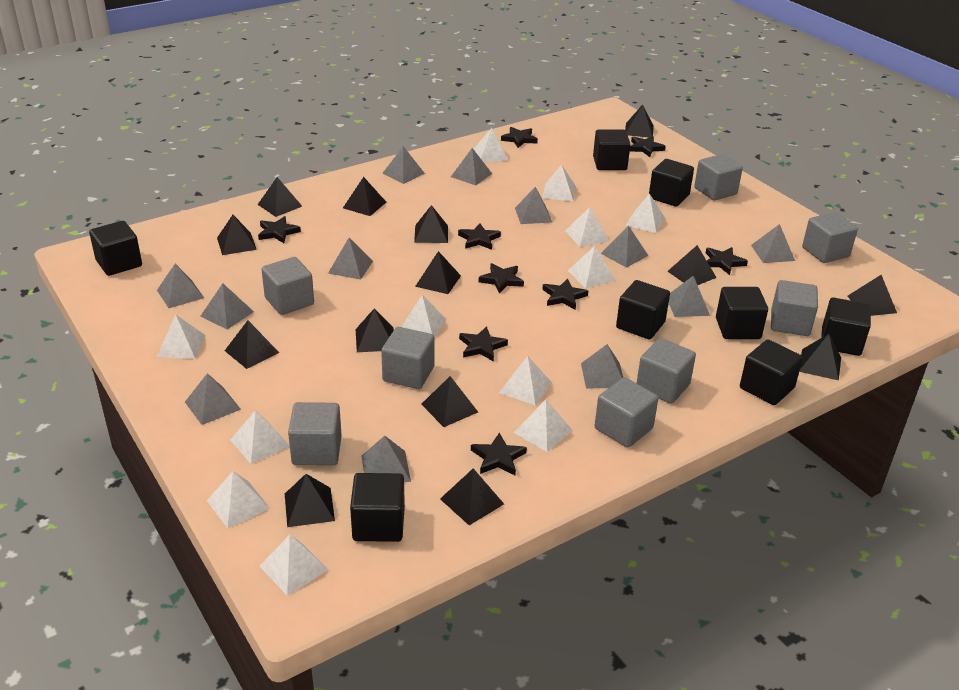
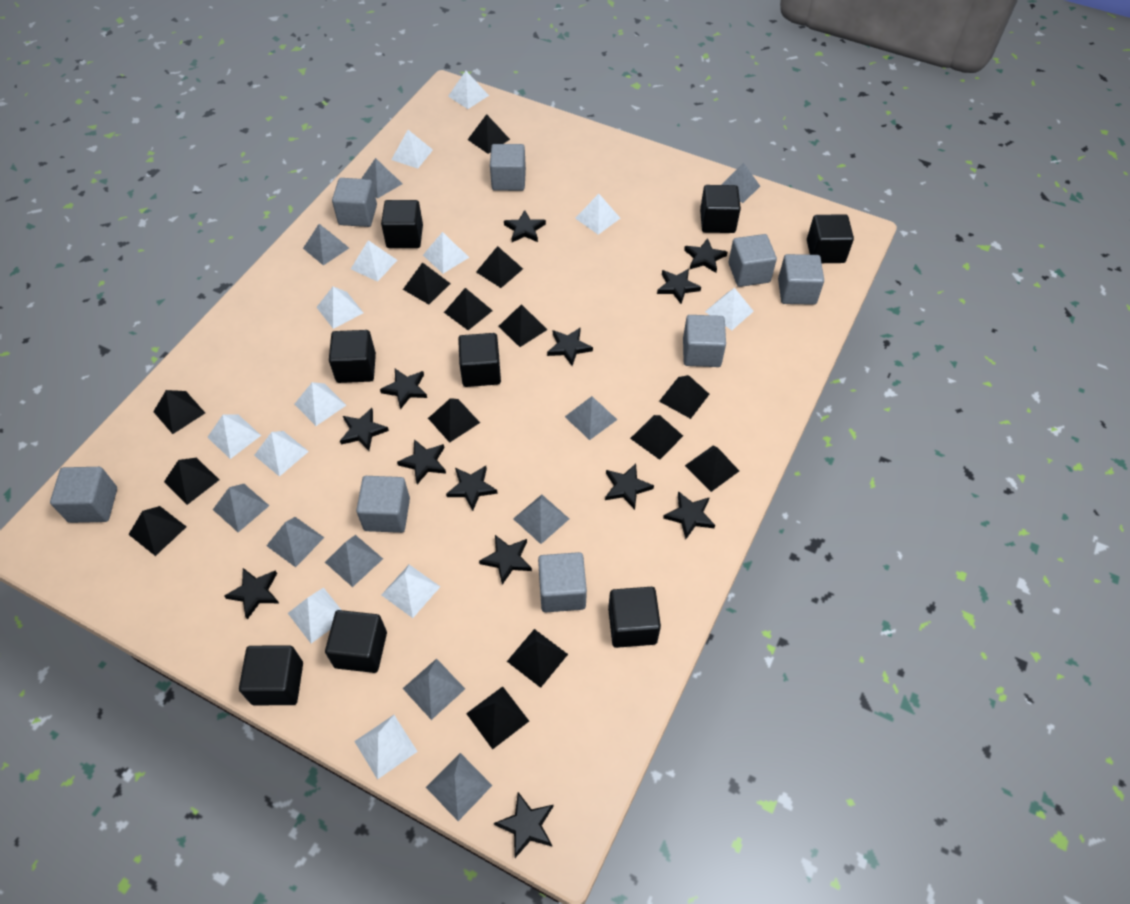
black star: 9 -> 13
grey pyramid: 12 -> 10
white pyramid: 12 -> 13

